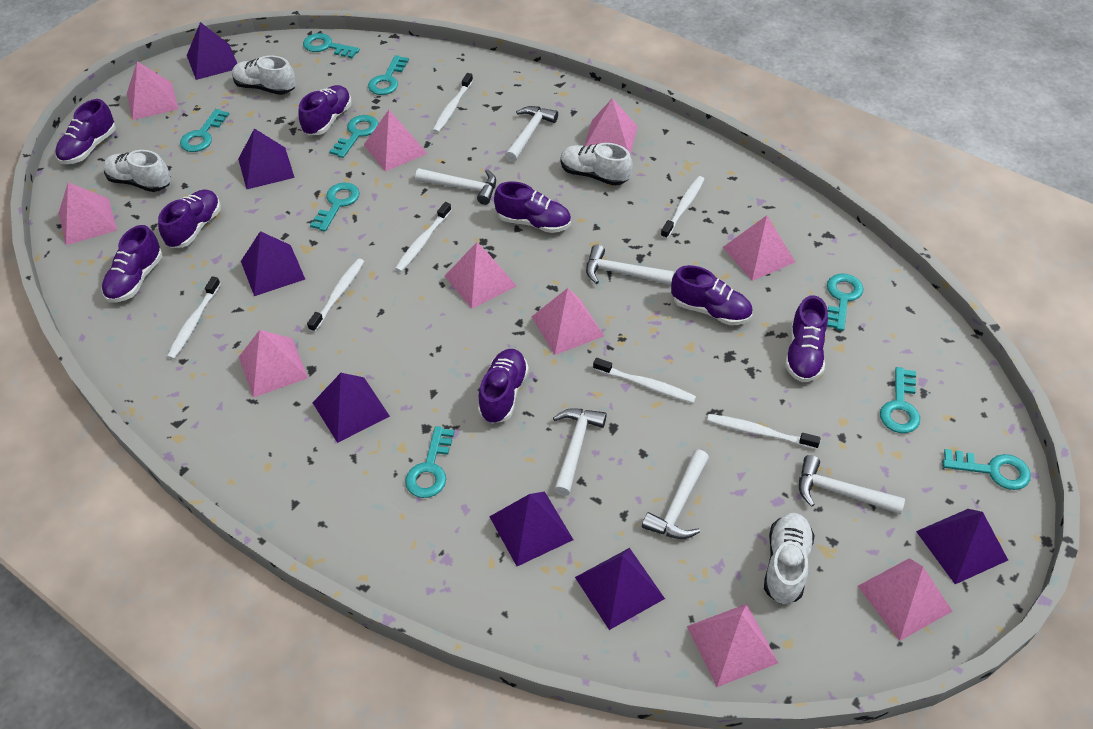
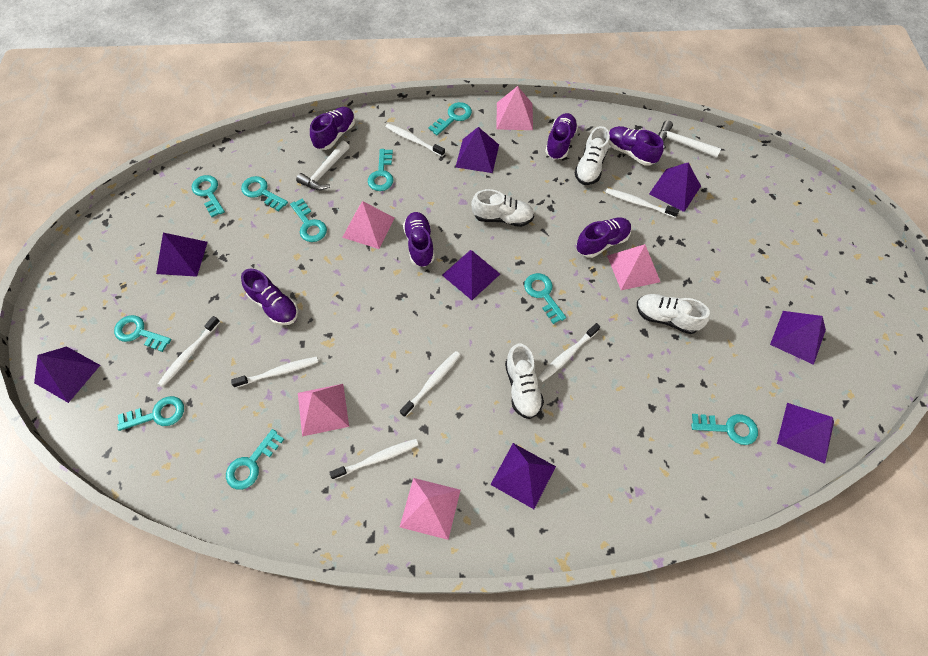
pink pyramid: 10 -> 5
purple pyramid: 7 -> 8
purple shoe: 8 -> 6
turquoise key: 9 -> 10
white hammer: 6 -> 2

